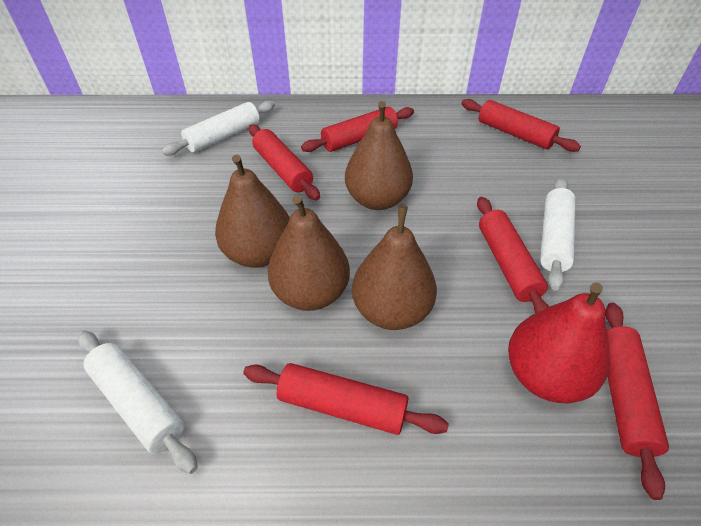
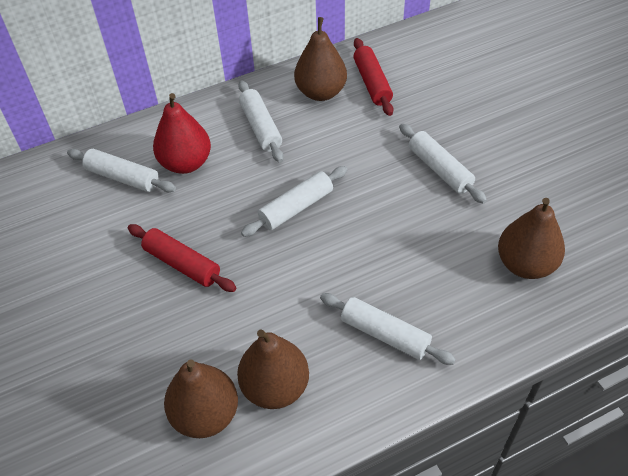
red rolling pin: 6 -> 2
white rolling pin: 3 -> 5

